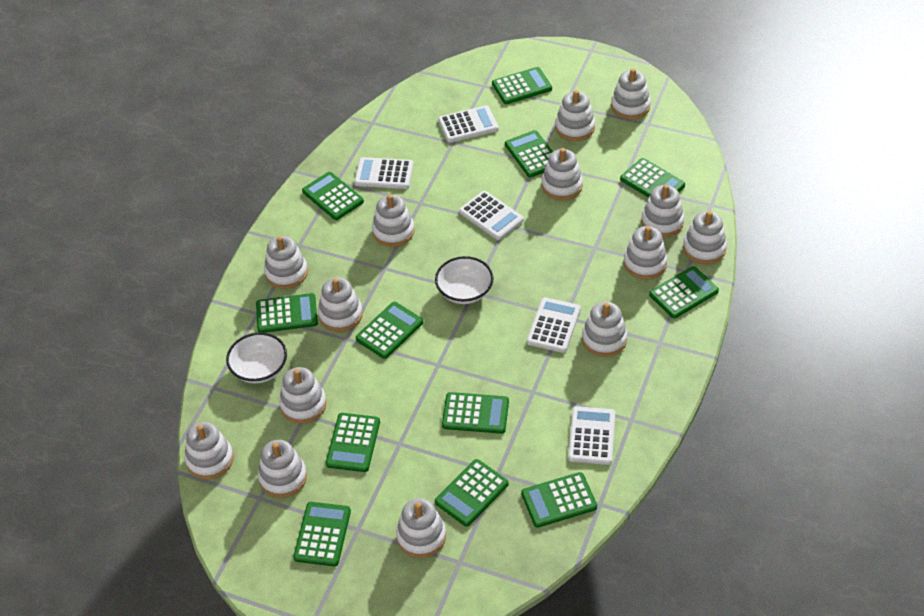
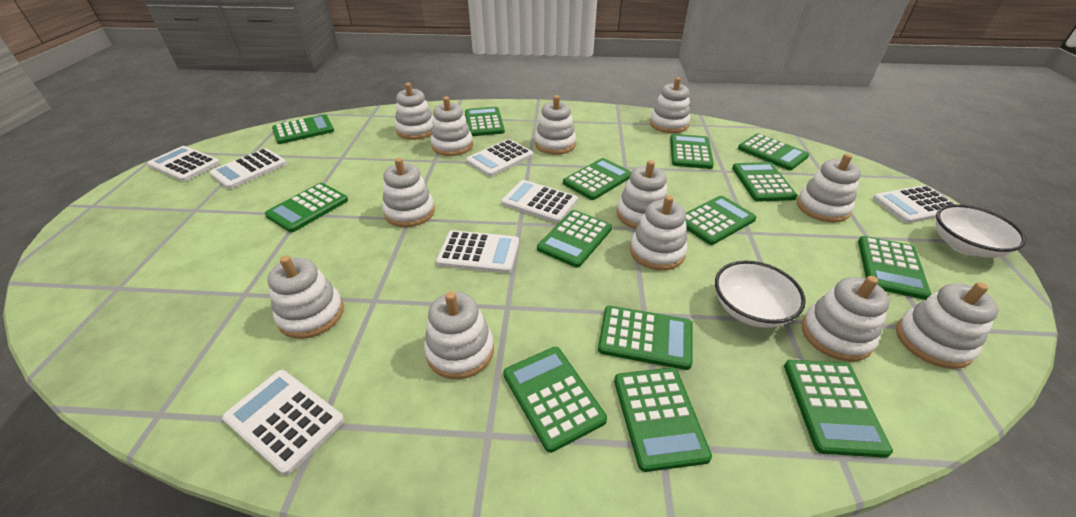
green calculator: 12 -> 14
white calculator: 5 -> 7
white stacking toy: 14 -> 12

